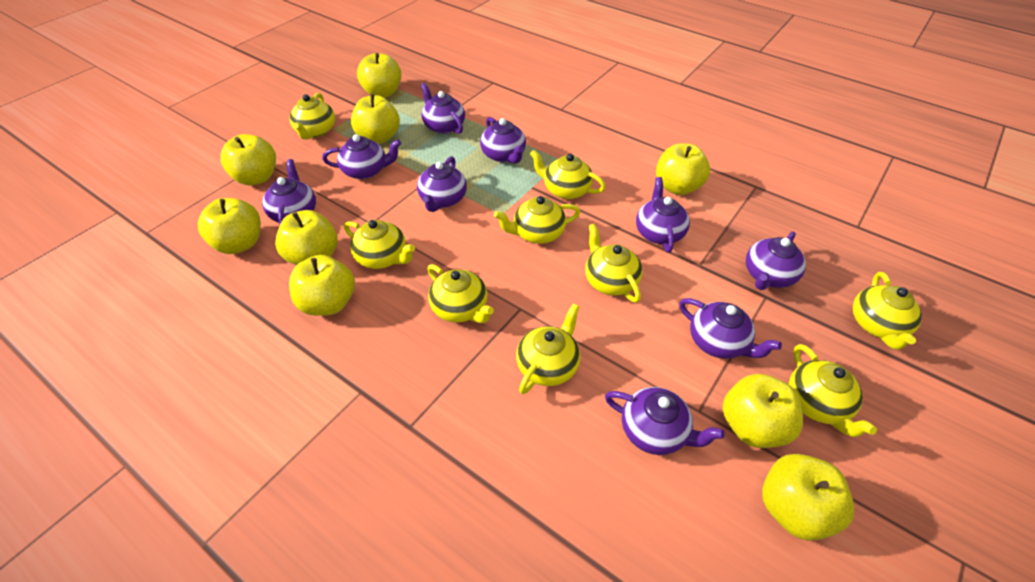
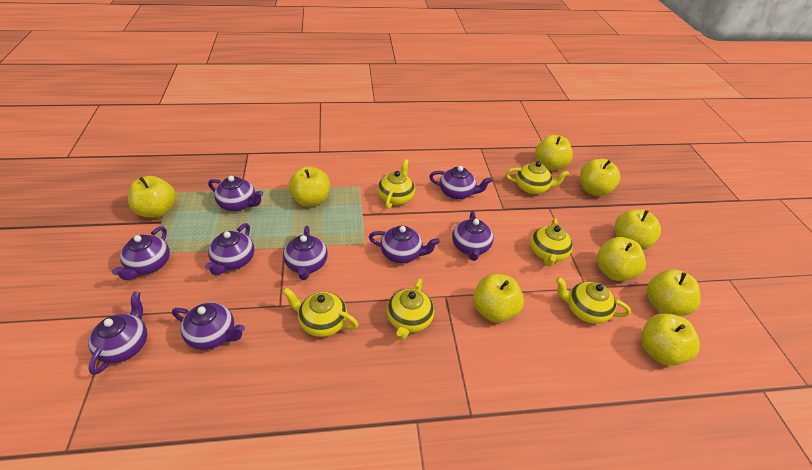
yellow teapot: 9 -> 6

